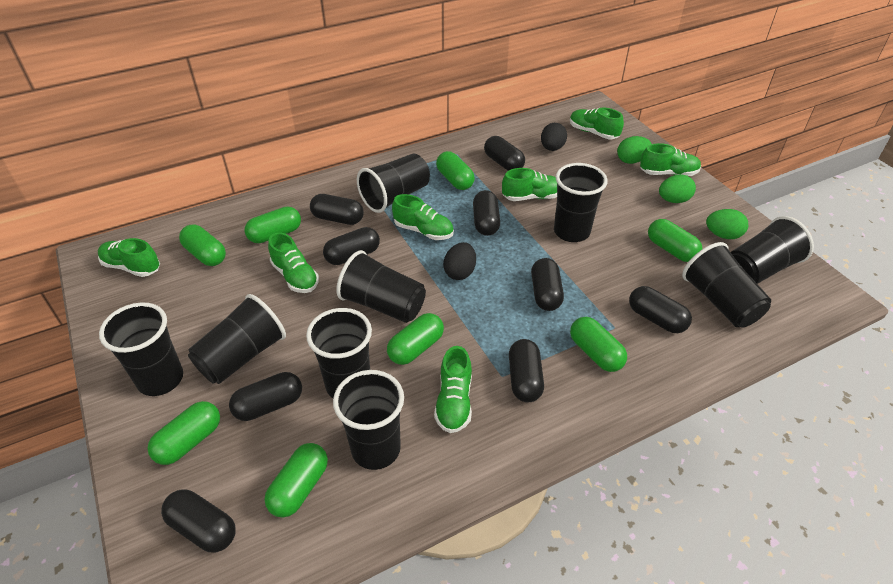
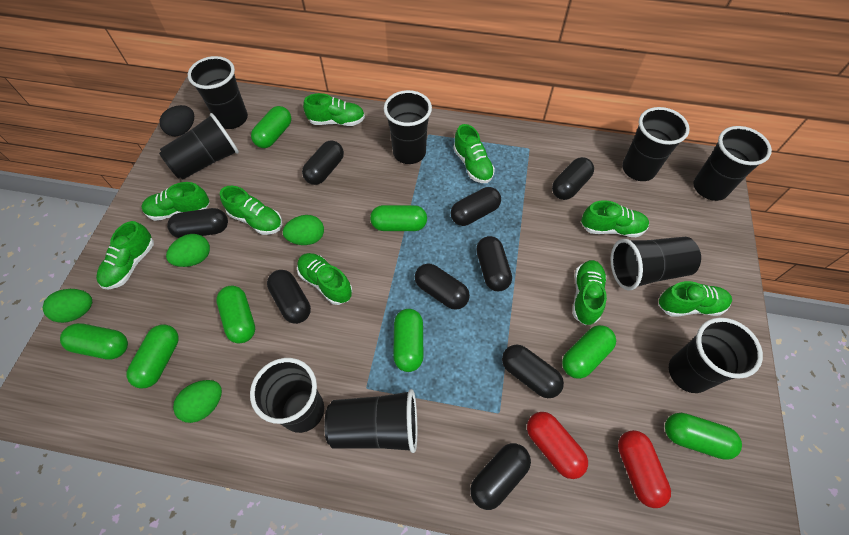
black egg: 2 -> 1
green egg: 3 -> 4
green shoe: 7 -> 9
red capsule: 0 -> 2

